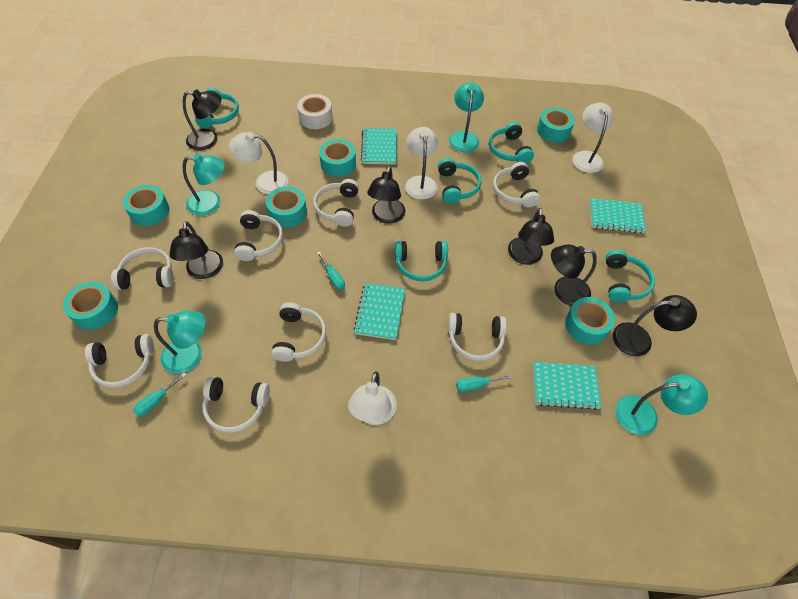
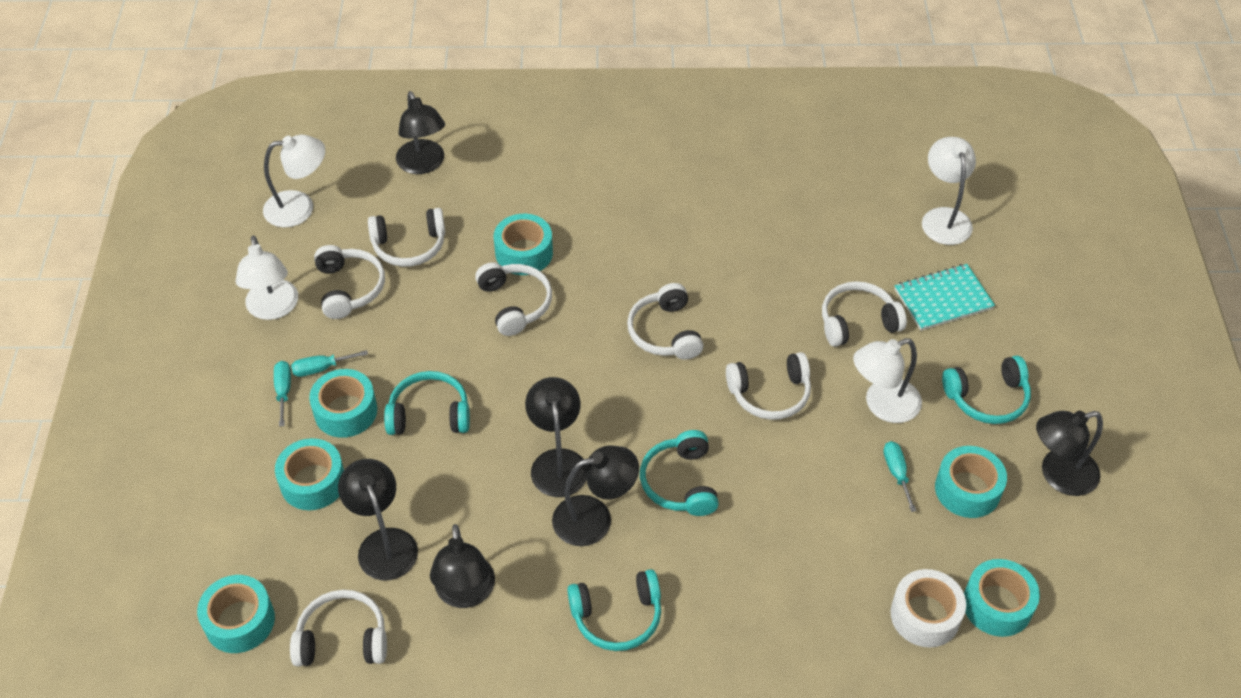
turquoise headphones: 5 -> 4
turquoise lamp: 4 -> 0
turquoise notebook: 4 -> 1
white headphones: 8 -> 7

